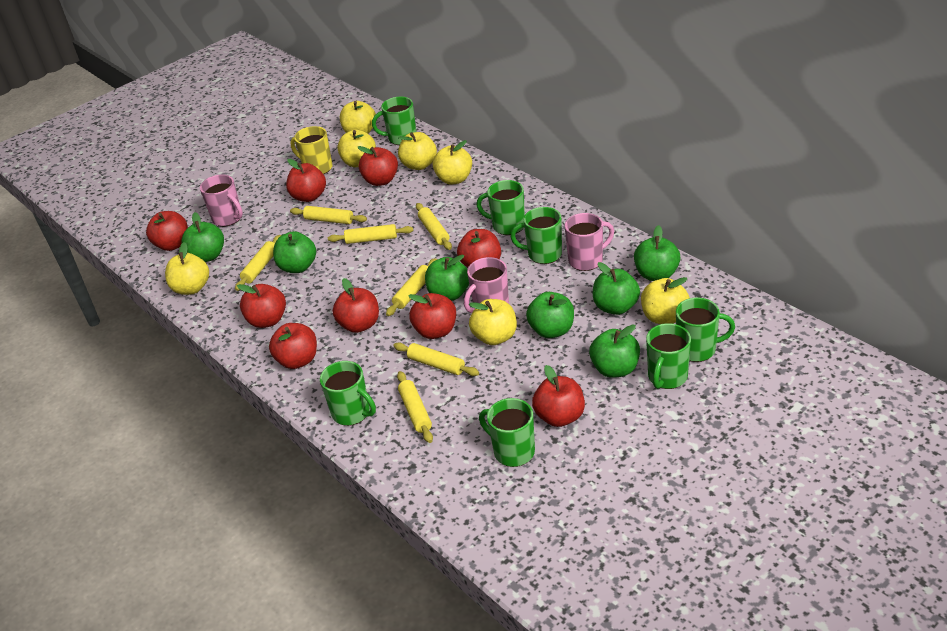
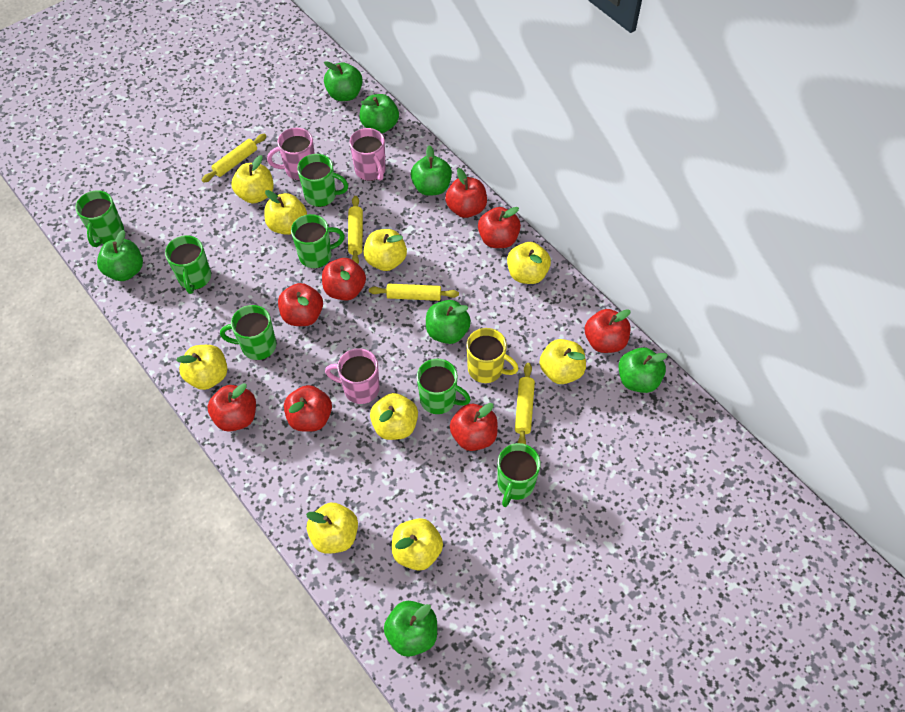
red apple: 9 -> 8
yellow apple: 7 -> 9
yellow rolling pin: 7 -> 4

